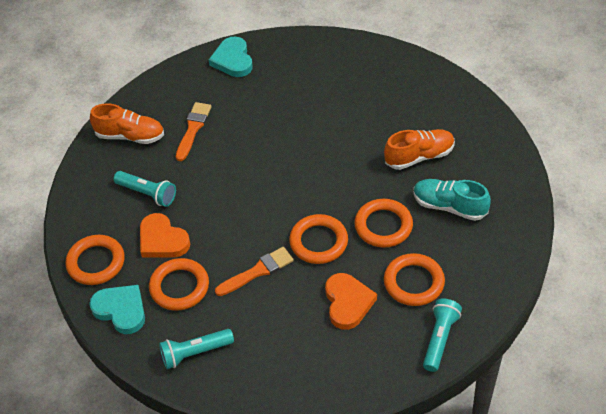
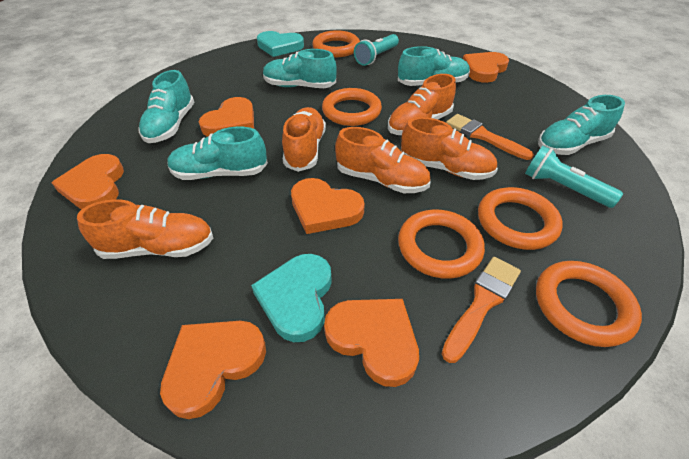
orange heart: 2 -> 6
orange shoe: 2 -> 5
turquoise flashlight: 3 -> 2
turquoise shoe: 1 -> 5

